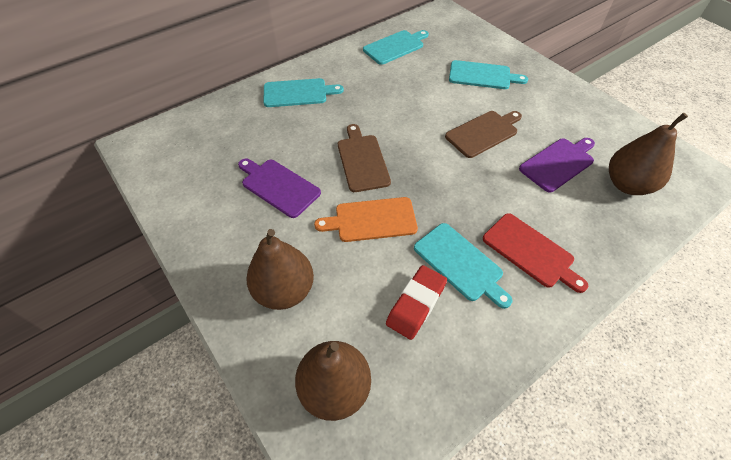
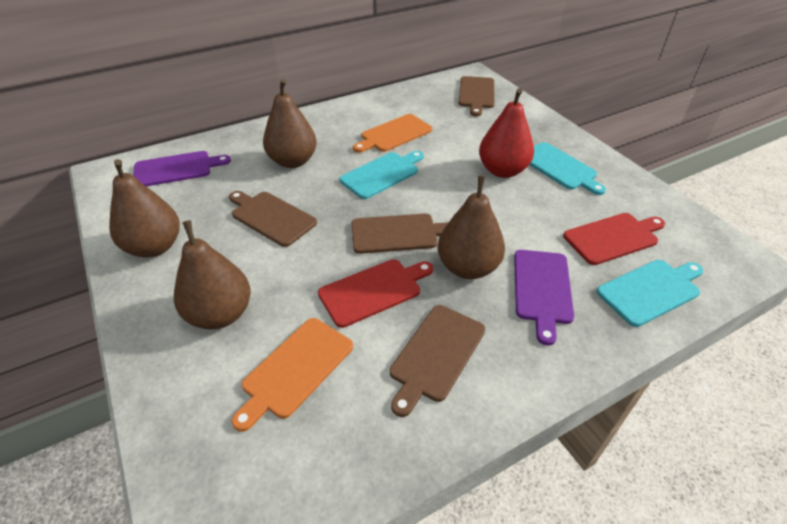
brown cutting board: 2 -> 4
brown pear: 3 -> 4
orange cutting board: 1 -> 2
red cutting board: 1 -> 2
red eraser: 1 -> 0
red pear: 0 -> 1
turquoise cutting board: 4 -> 3

